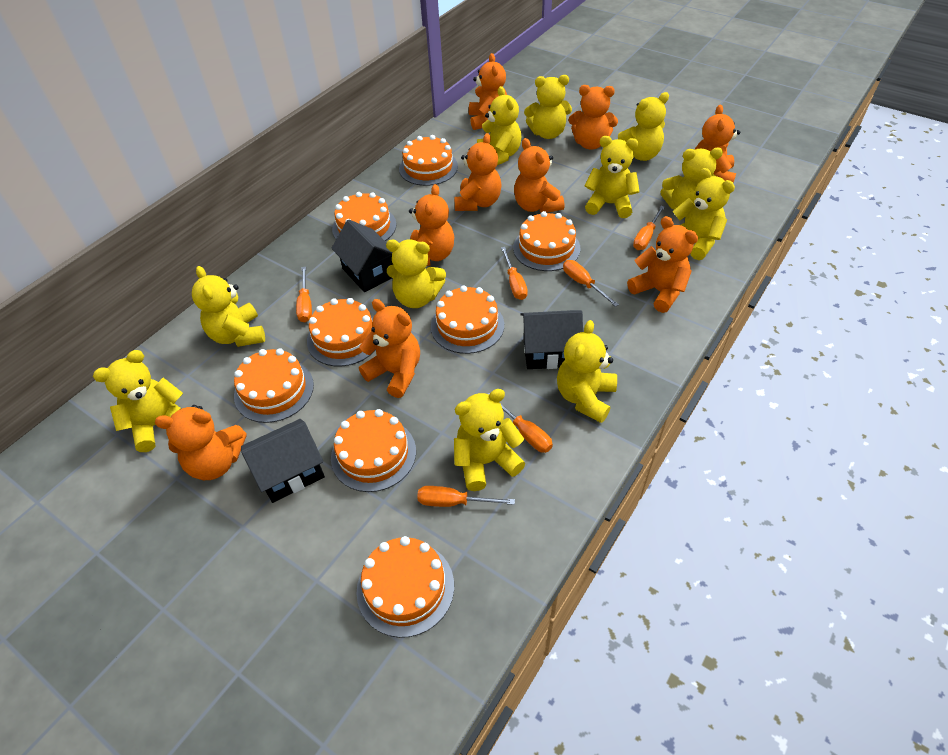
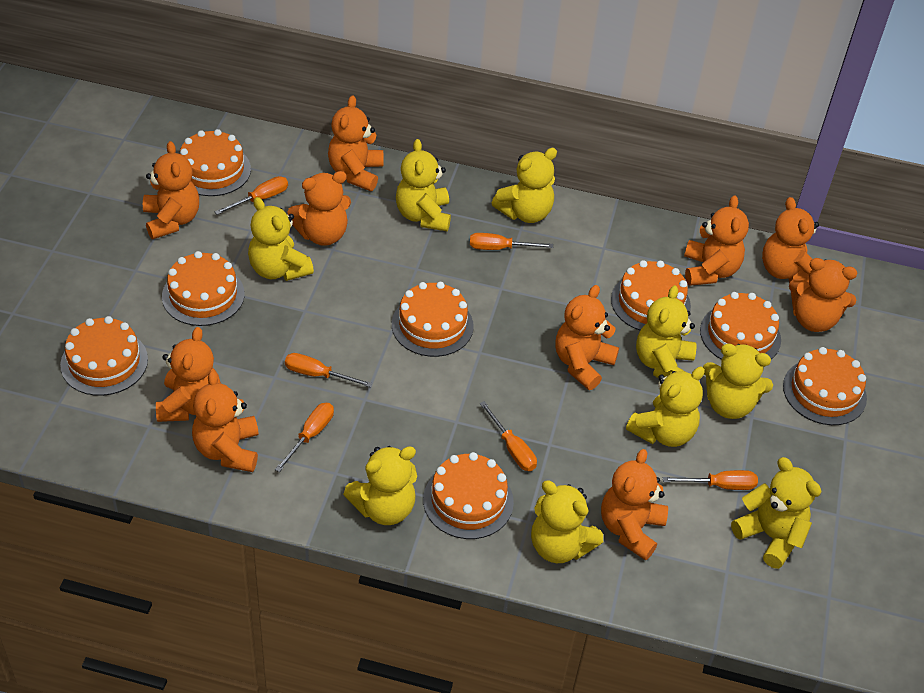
black house: 3 -> 0
orange teddy bear: 9 -> 10
yellow teddy bear: 11 -> 9

